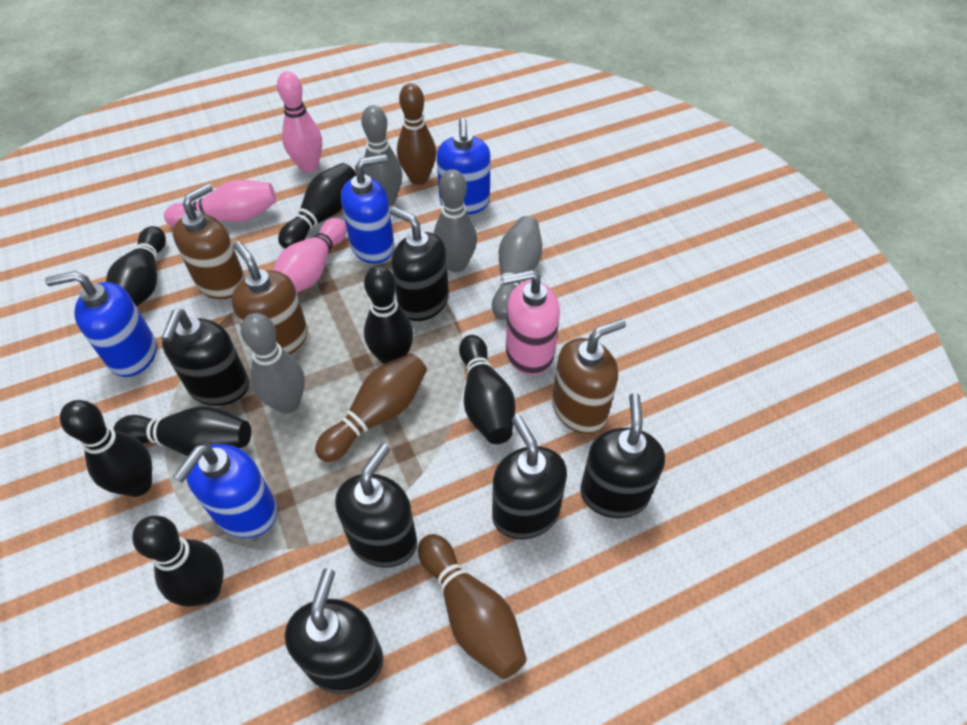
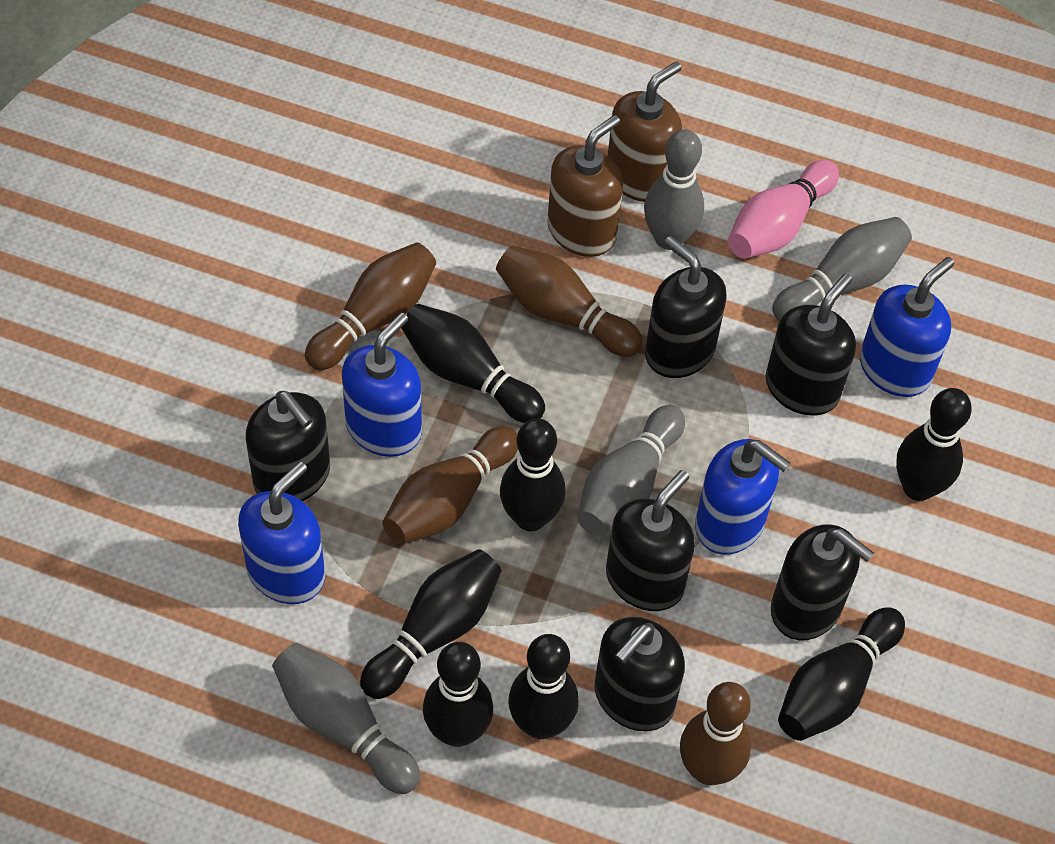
brown bowling pin: 3 -> 4
brown soap dispenser: 3 -> 2
pink bowling pin: 3 -> 1
pink soap dispenser: 1 -> 0

